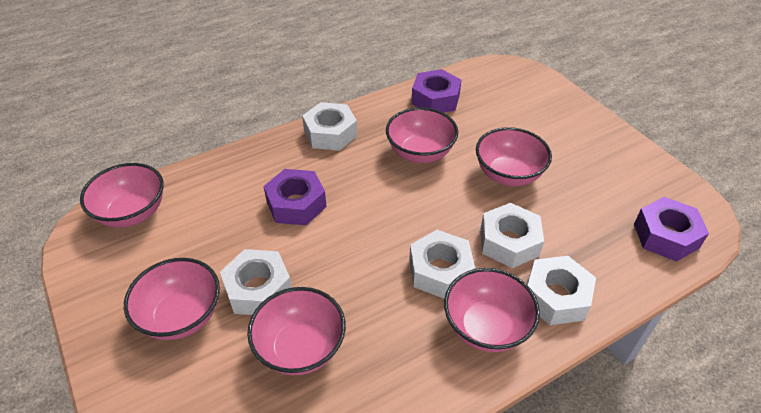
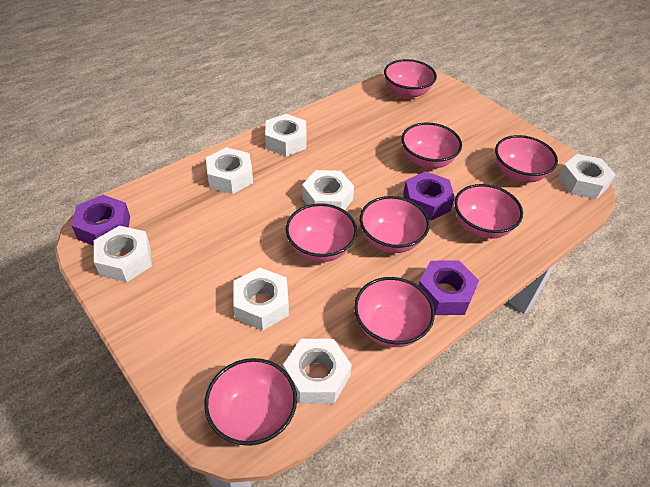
pink bowl: 6 -> 8
white nut: 5 -> 7

